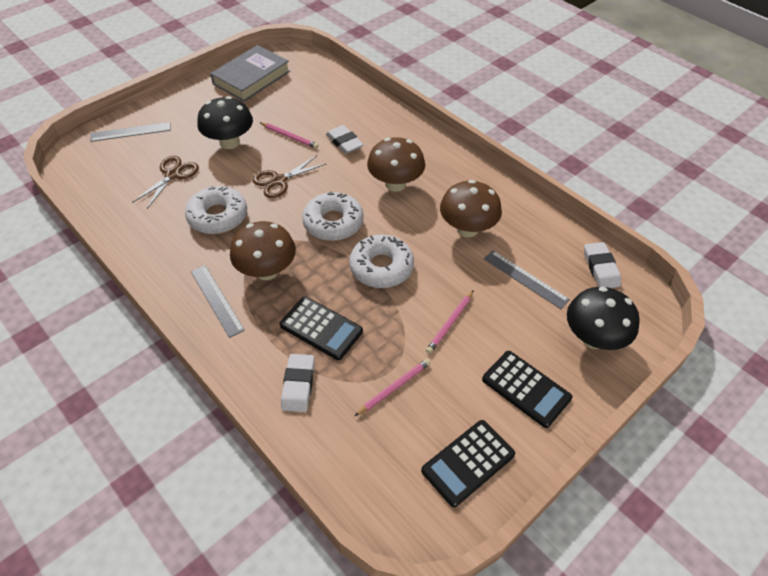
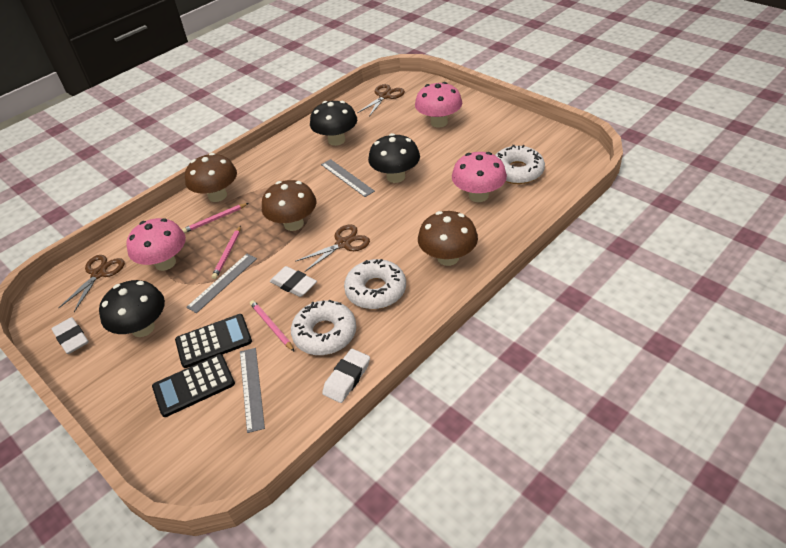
black calculator: 3 -> 2
black mushroom: 2 -> 3
brown scissors: 2 -> 3
grey book: 1 -> 0
pink mushroom: 0 -> 3

